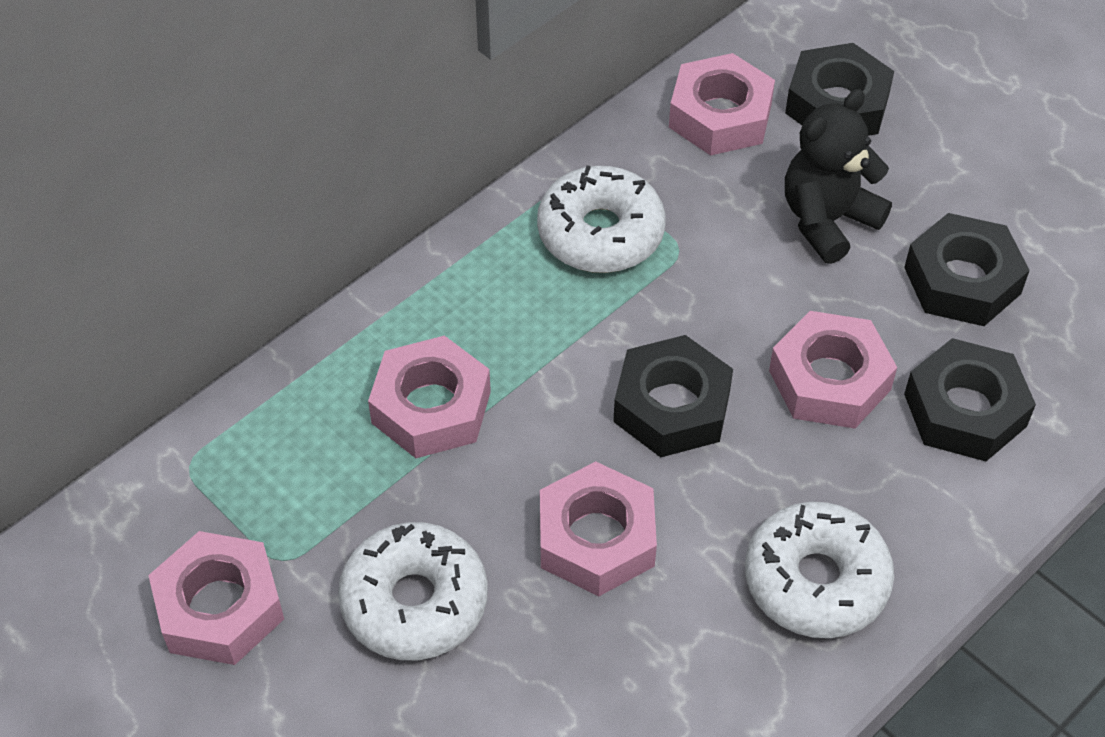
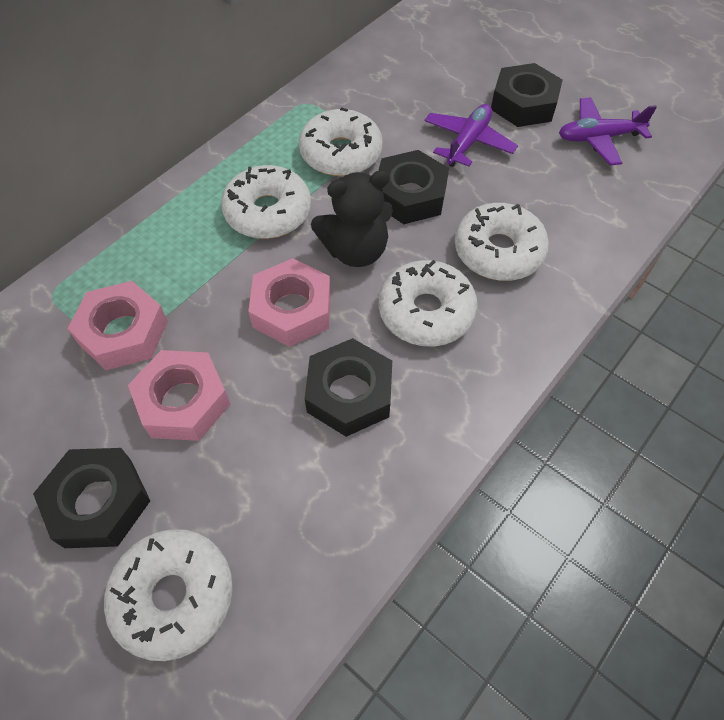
pink nut: 5 -> 3
purple plane: 0 -> 2
white donut: 3 -> 5

